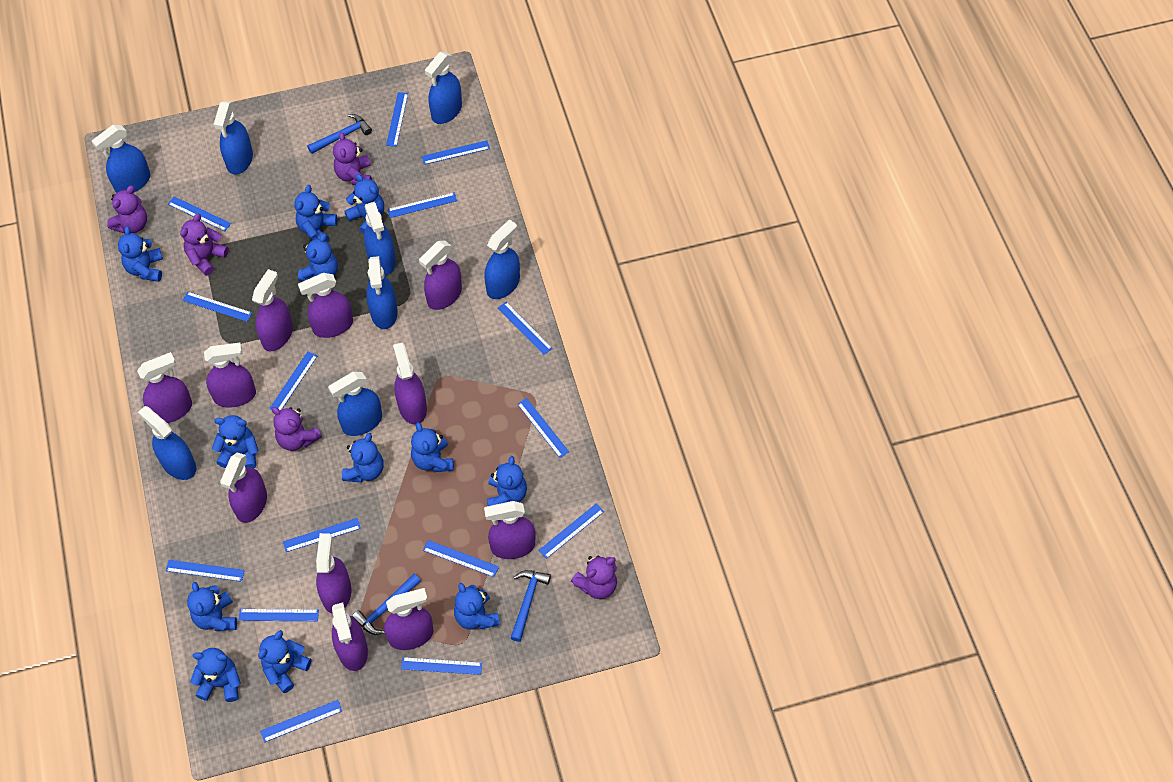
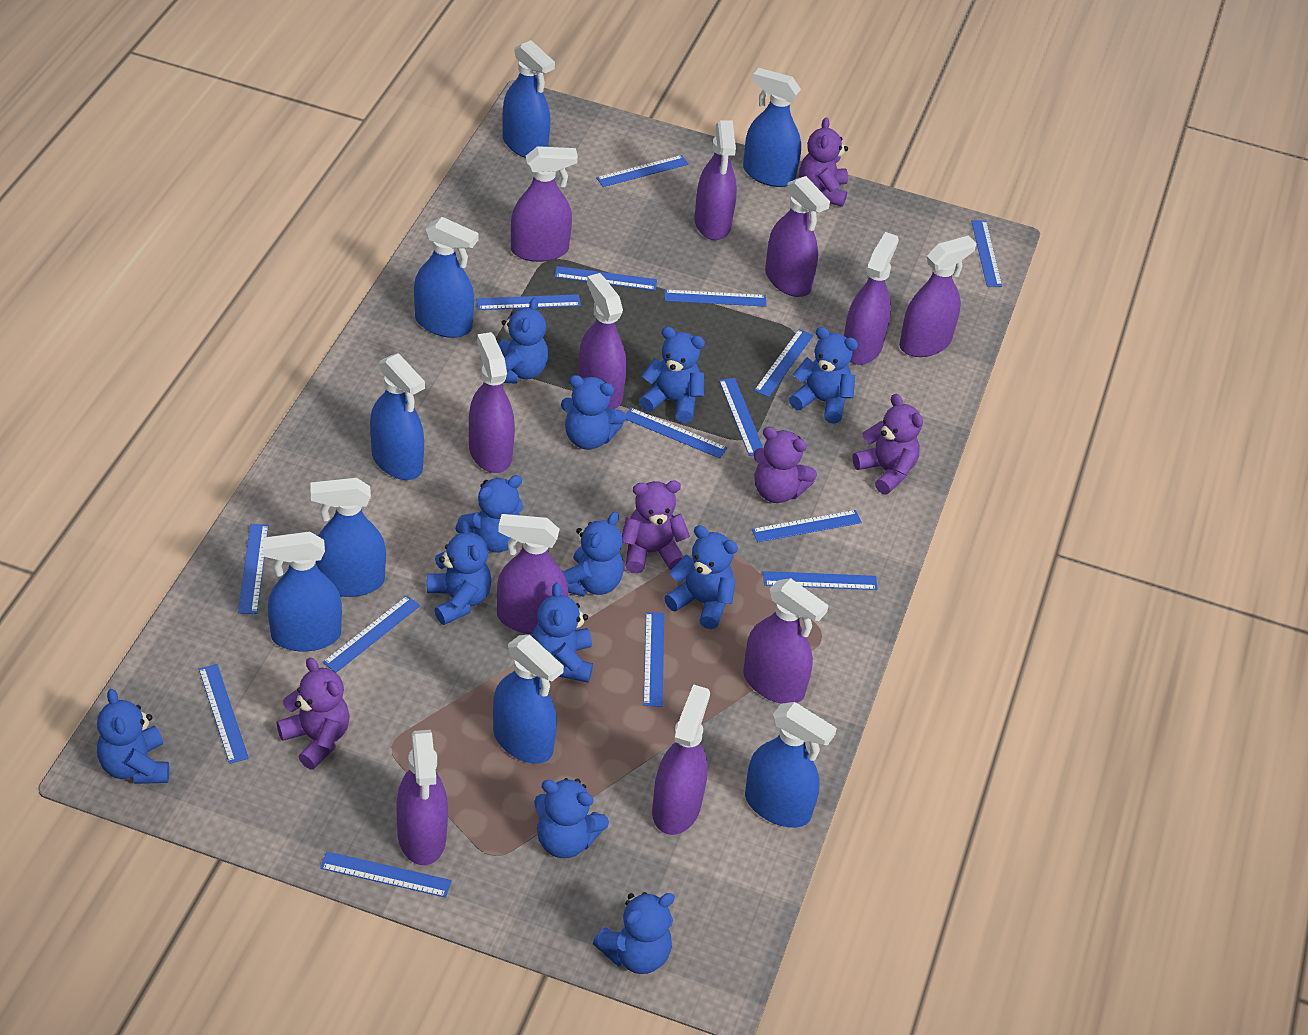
blue hammer: 3 -> 0

